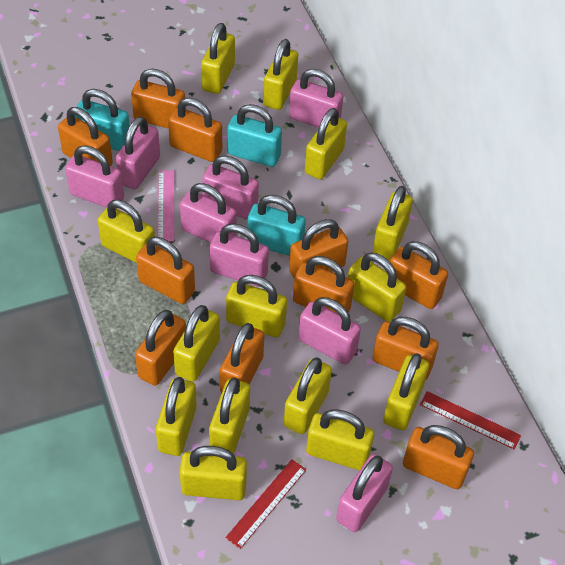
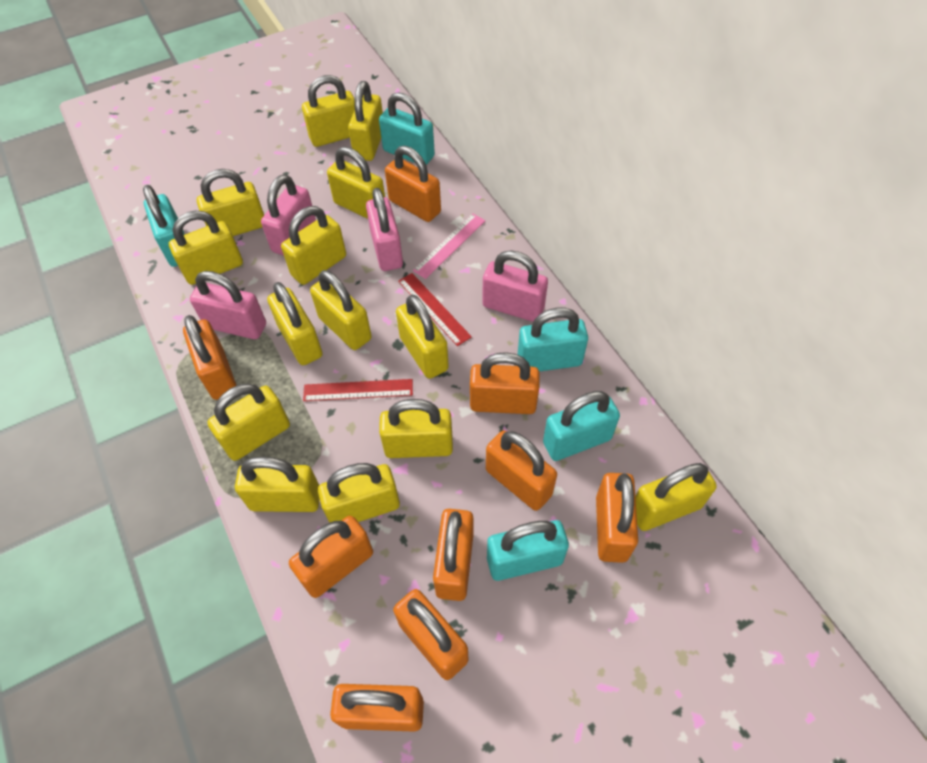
orange padlock: 11 -> 9
pink padlock: 8 -> 4
turquoise padlock: 3 -> 5

